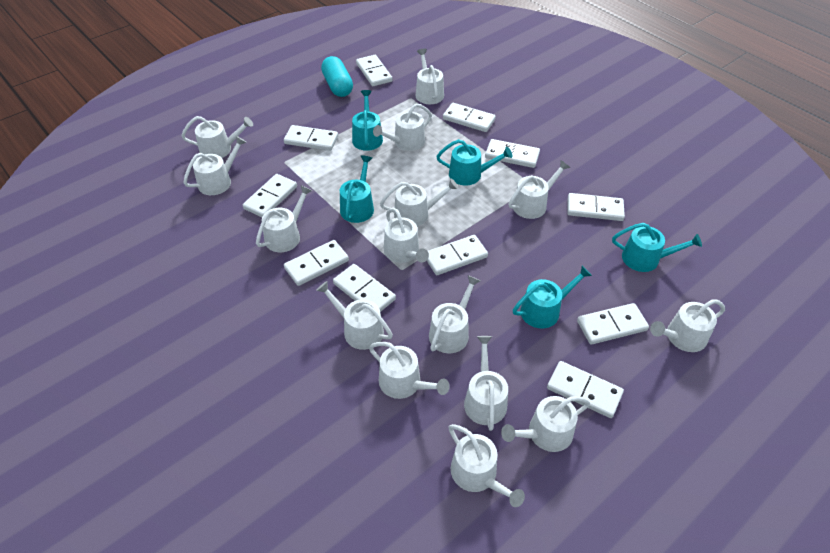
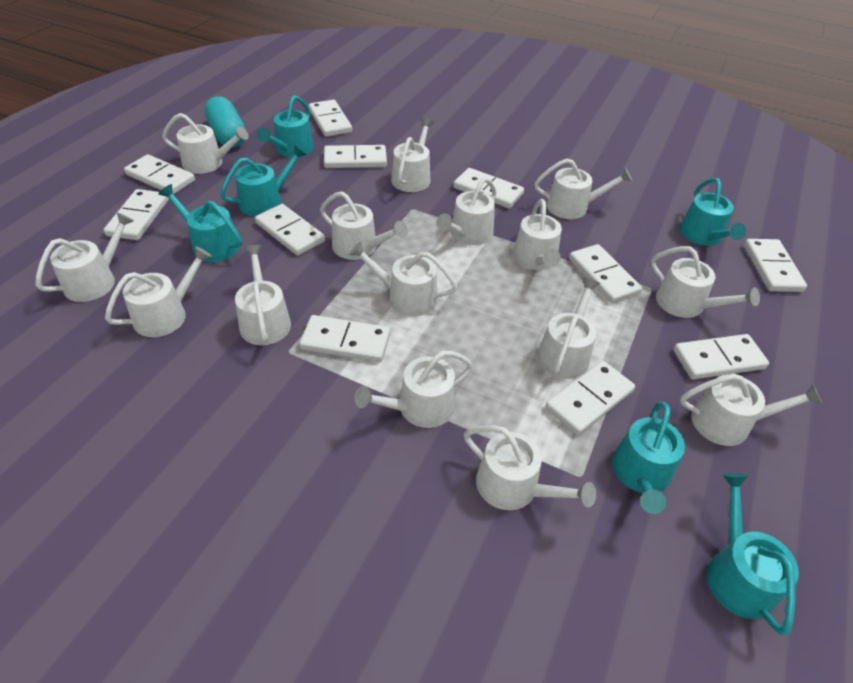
turquoise watering can: 5 -> 6

